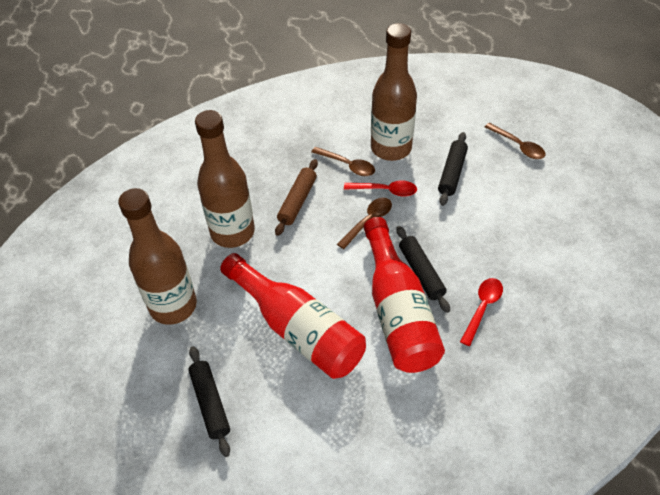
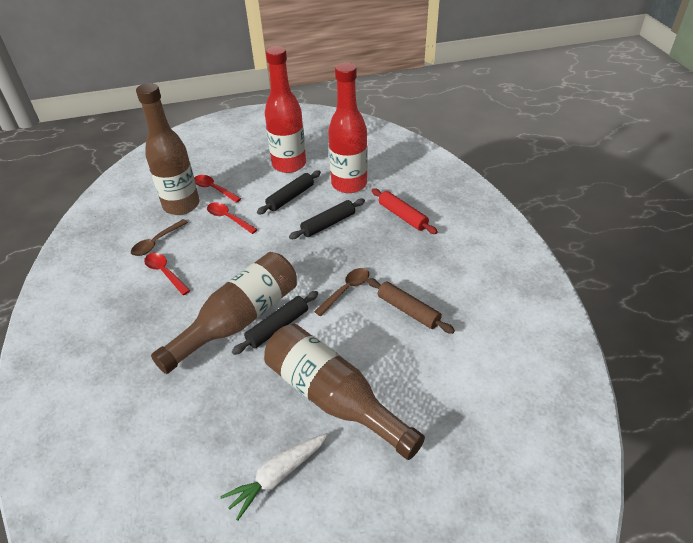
brown spoon: 3 -> 2
red rolling pin: 0 -> 1
red spoon: 2 -> 3
white carrot: 0 -> 1

